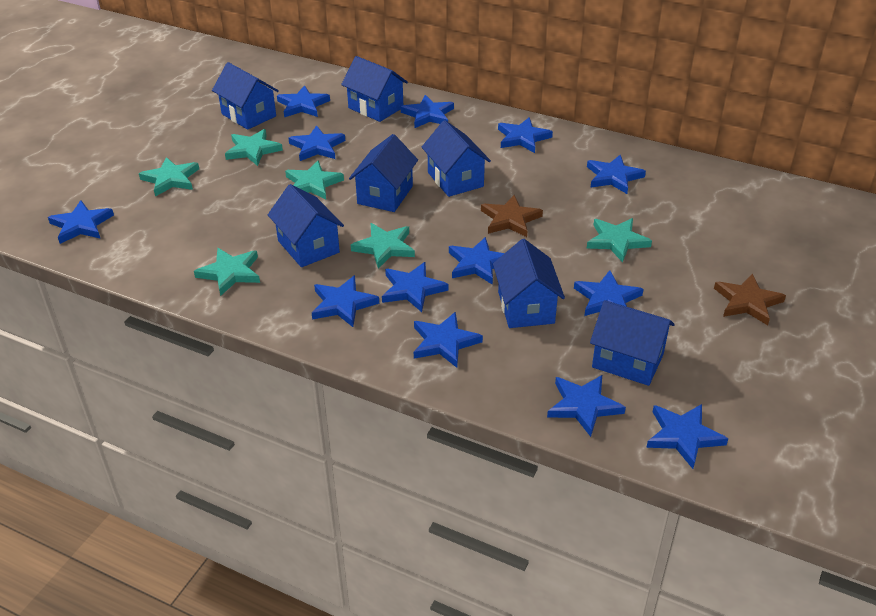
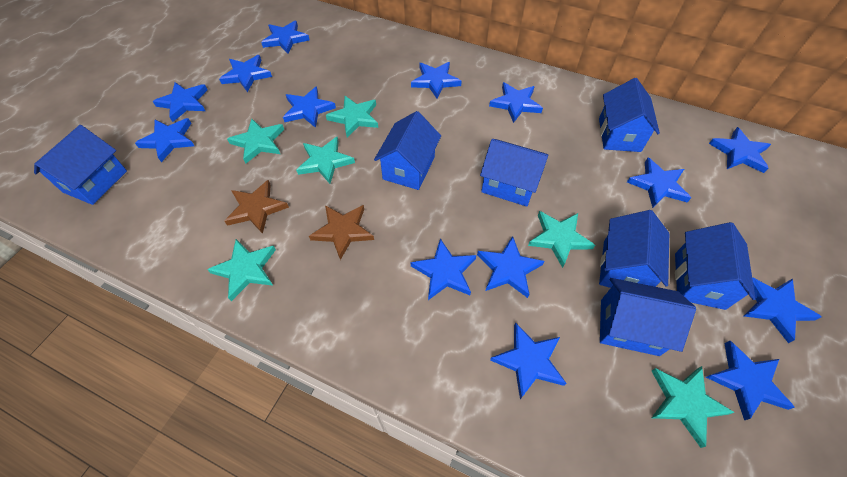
blue star: 13 -> 14

